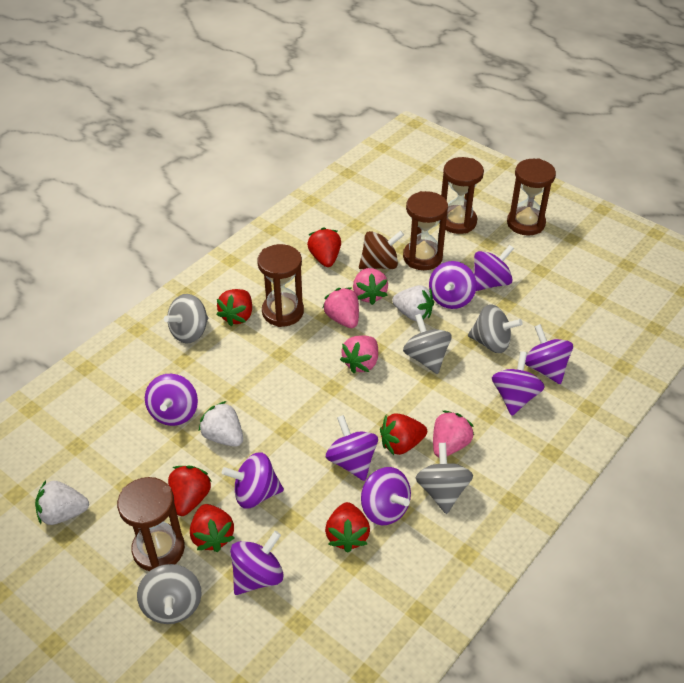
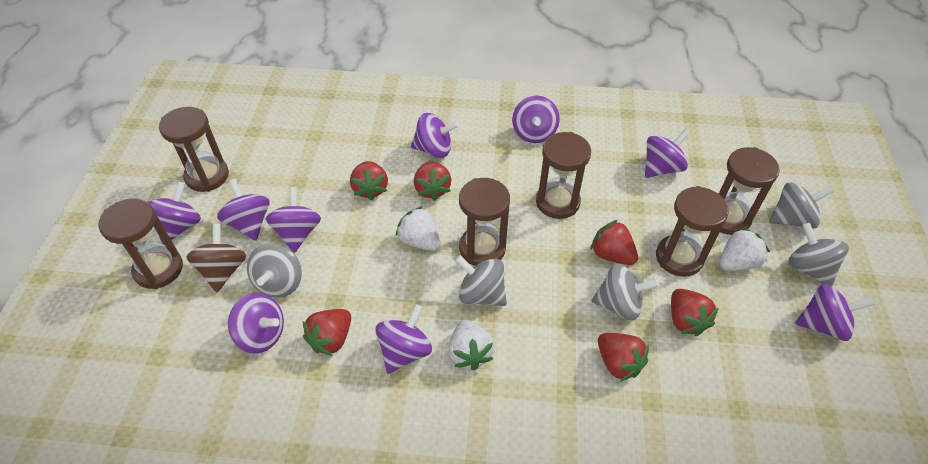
brown hourglass: 5 -> 6
pink strawberry: 4 -> 0

